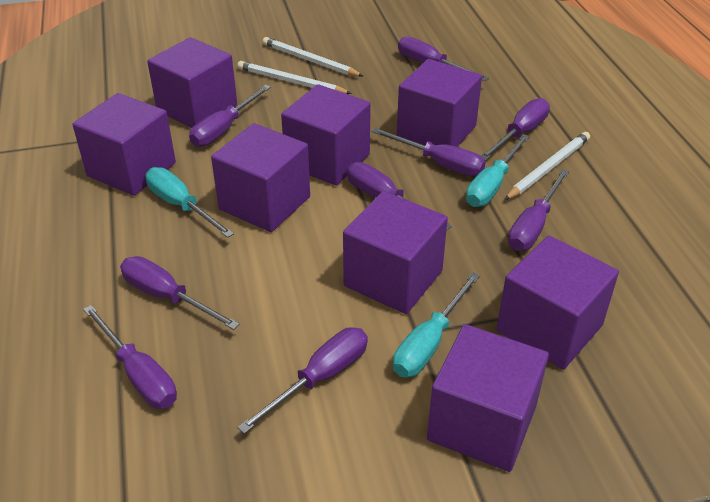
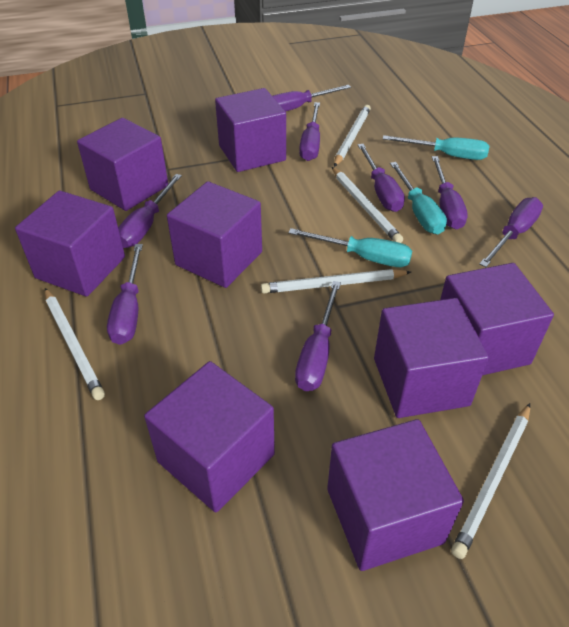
purple screwdriver: 9 -> 8
white pencil: 3 -> 5

